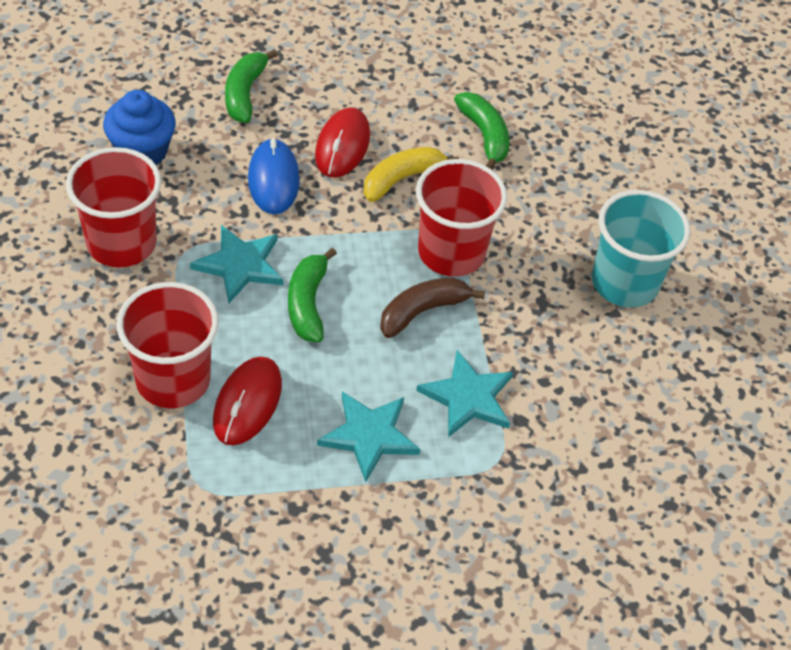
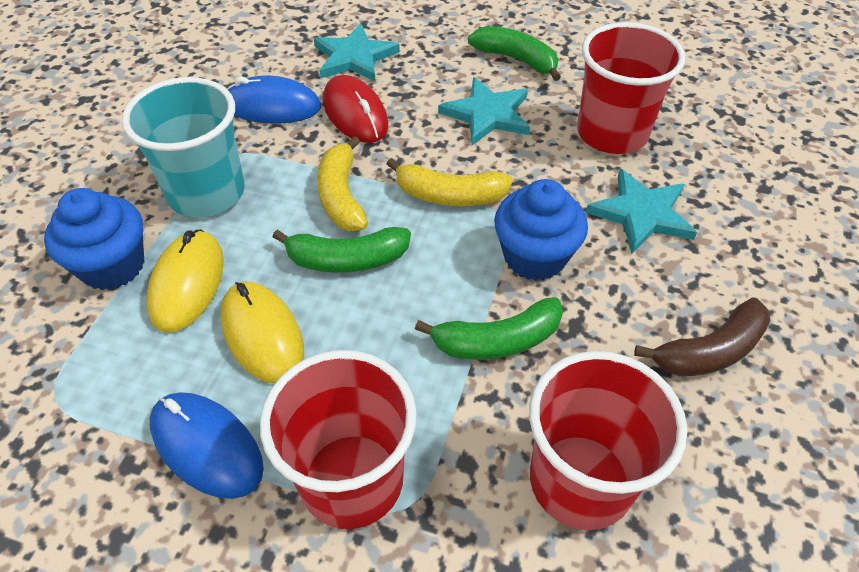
blue cupcake: 1 -> 2
blue mouse: 1 -> 2
red mouse: 2 -> 1
yellow banana: 1 -> 2
yellow mouse: 0 -> 2

